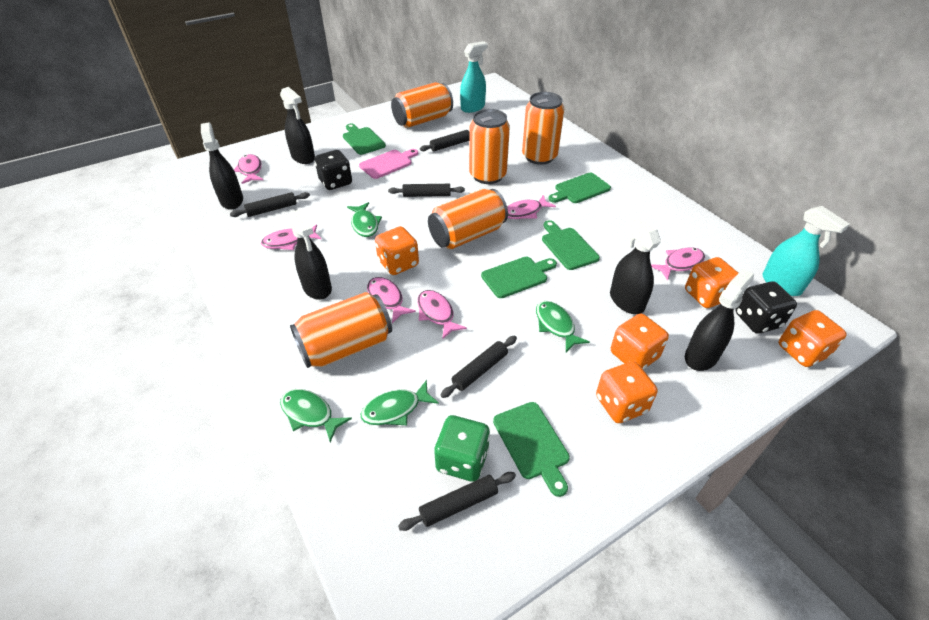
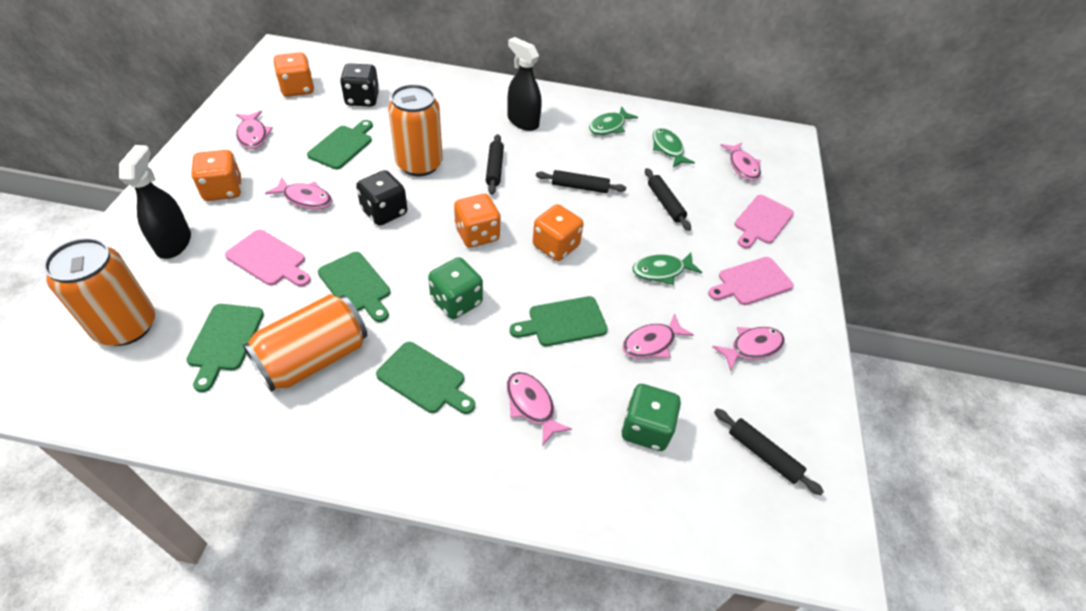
black rolling pin: 5 -> 4
black spray bottle: 5 -> 2
green dice: 1 -> 2
green fish: 4 -> 3
orange can: 5 -> 3
orange dice: 5 -> 4
pink cutting board: 1 -> 3
turquoise spray bottle: 2 -> 0

